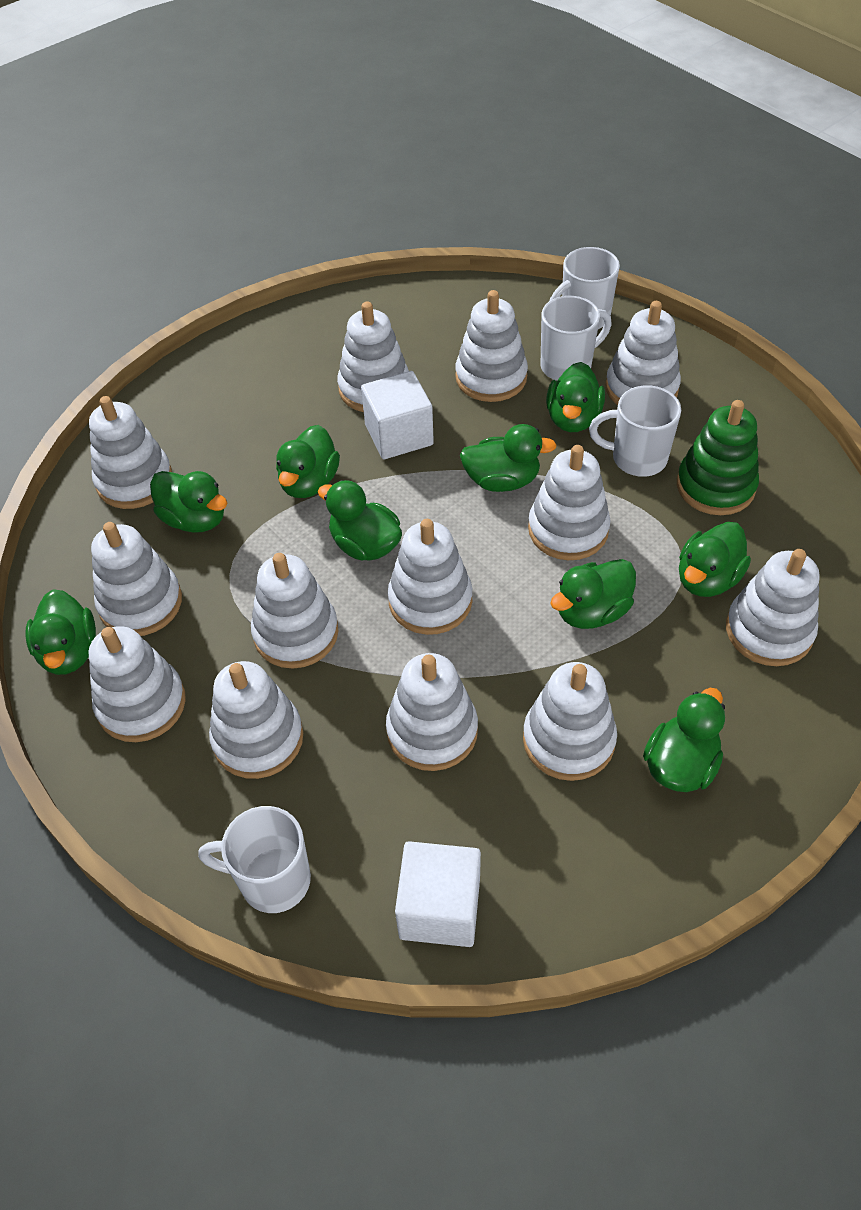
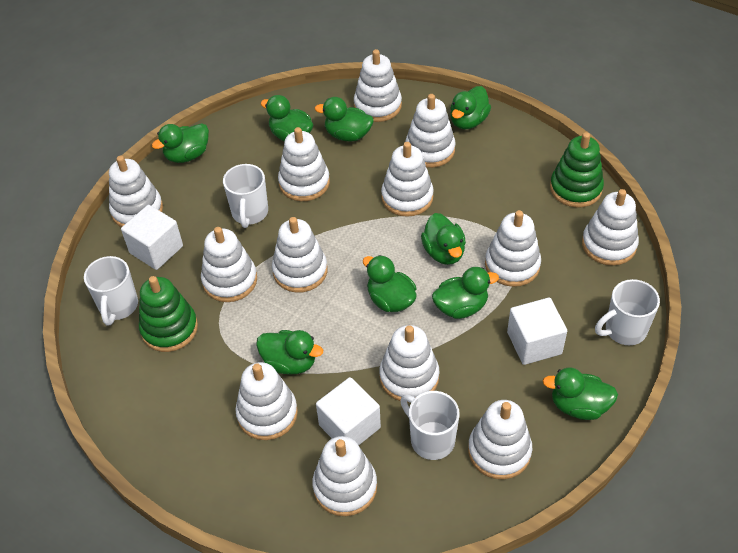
green stacking toy: 1 -> 2
white cube: 2 -> 3

